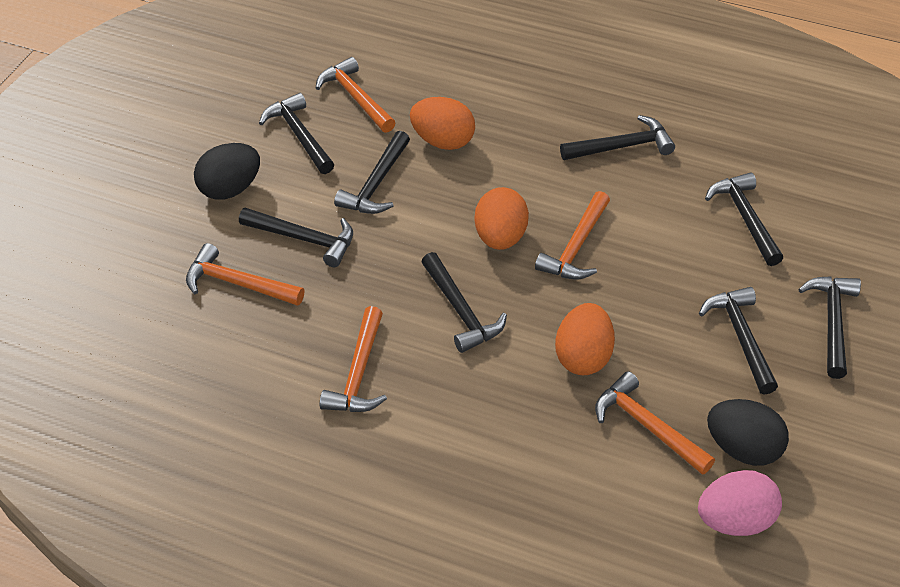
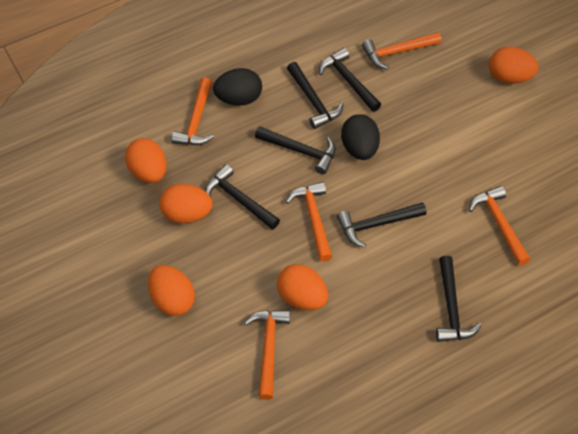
black hammer: 8 -> 6
orange egg: 3 -> 5
pink egg: 1 -> 0

